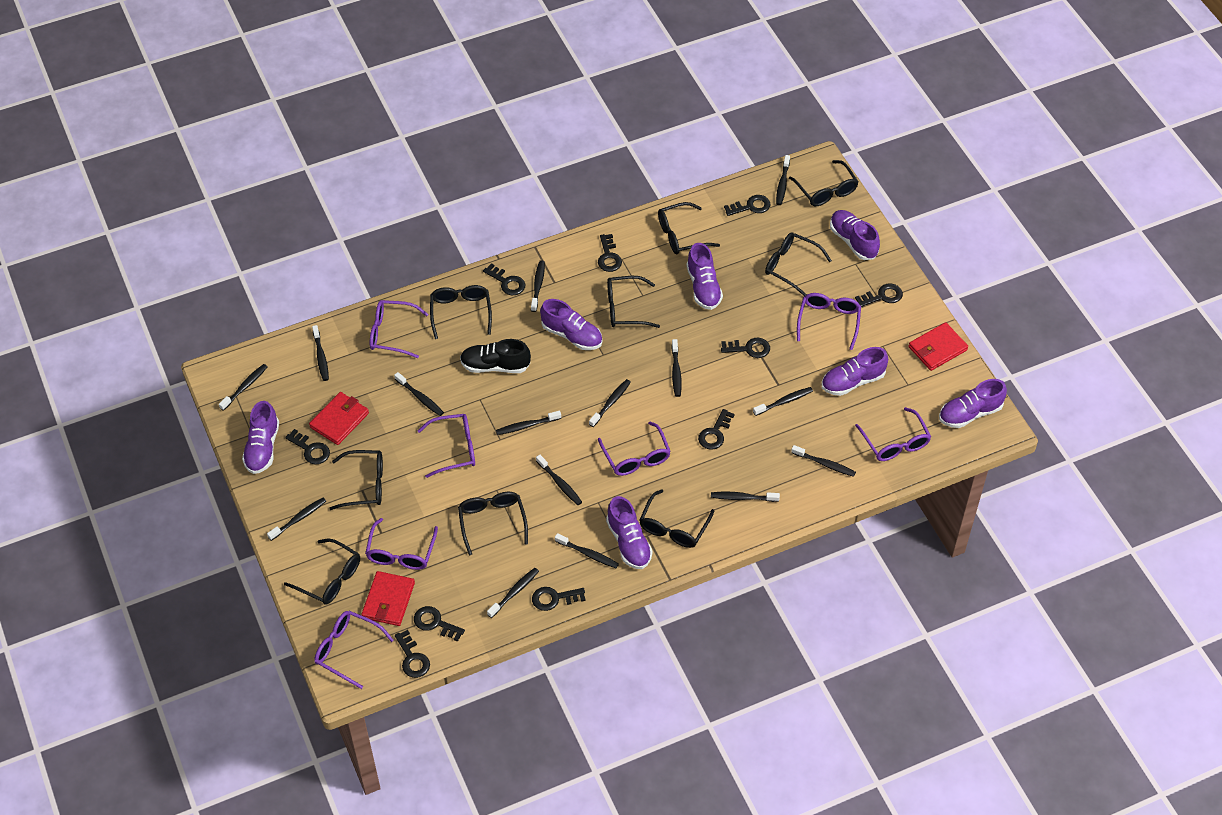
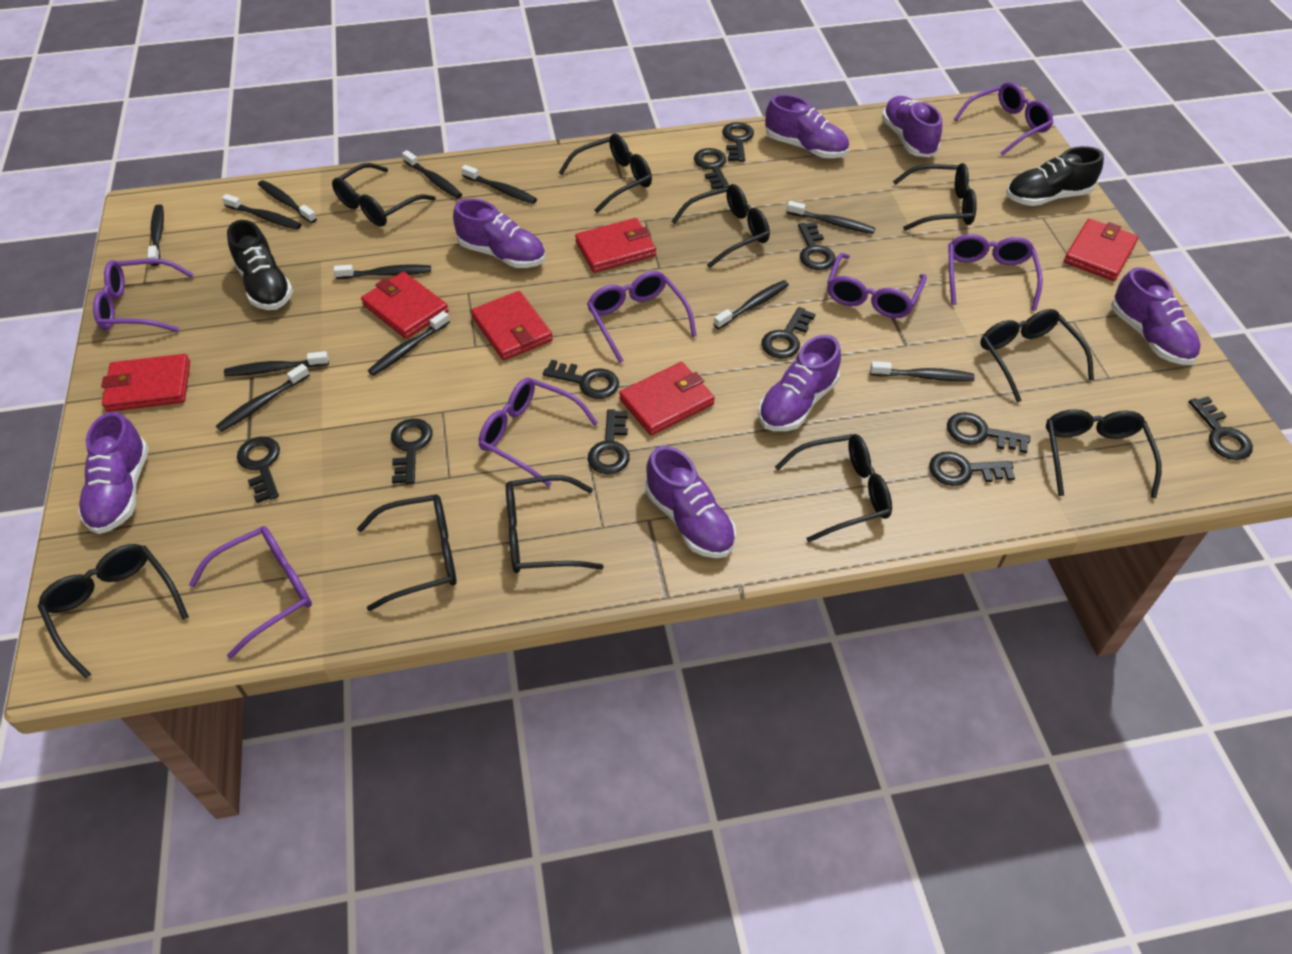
black glasses: 9 -> 10
black key: 10 -> 11
black shoe: 1 -> 2
black toothbrush: 15 -> 12
red wallet: 3 -> 6

